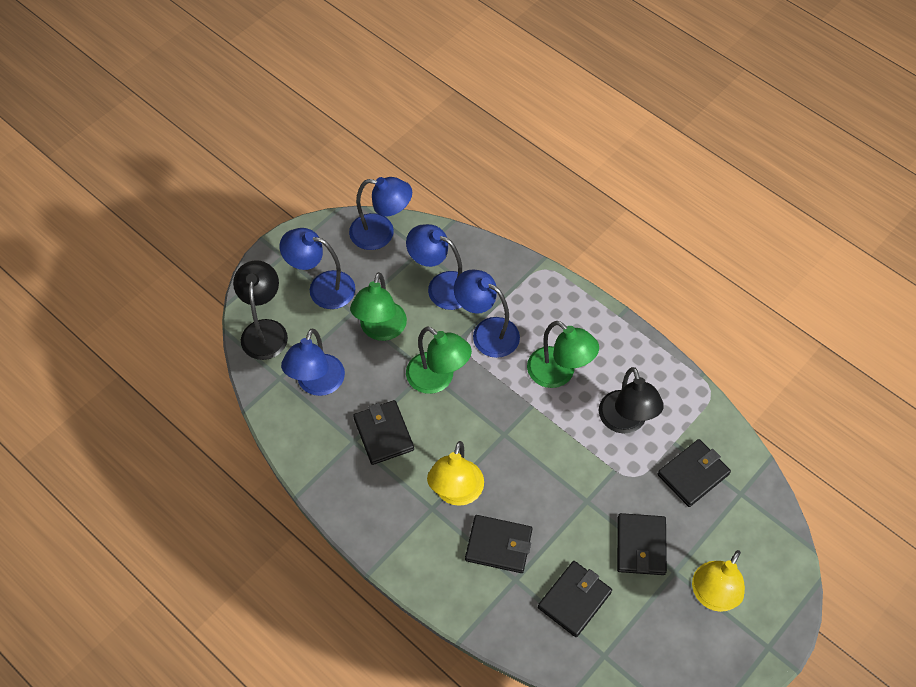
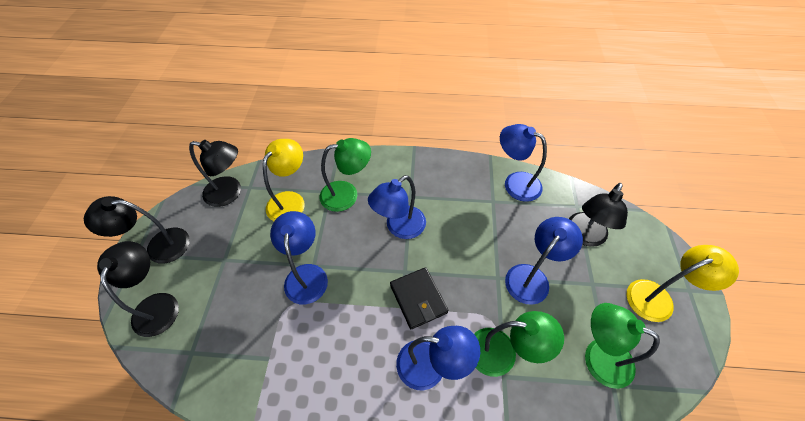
black lamp: 2 -> 4
black wallet: 5 -> 1

